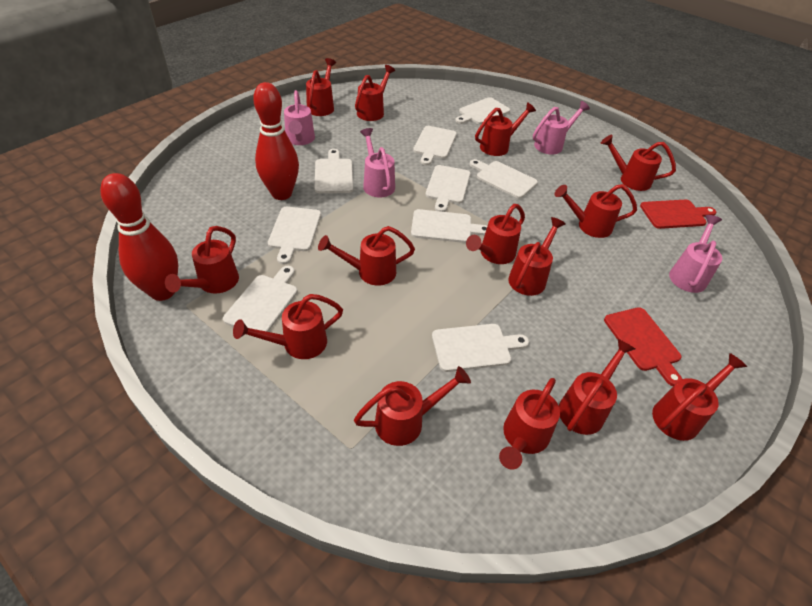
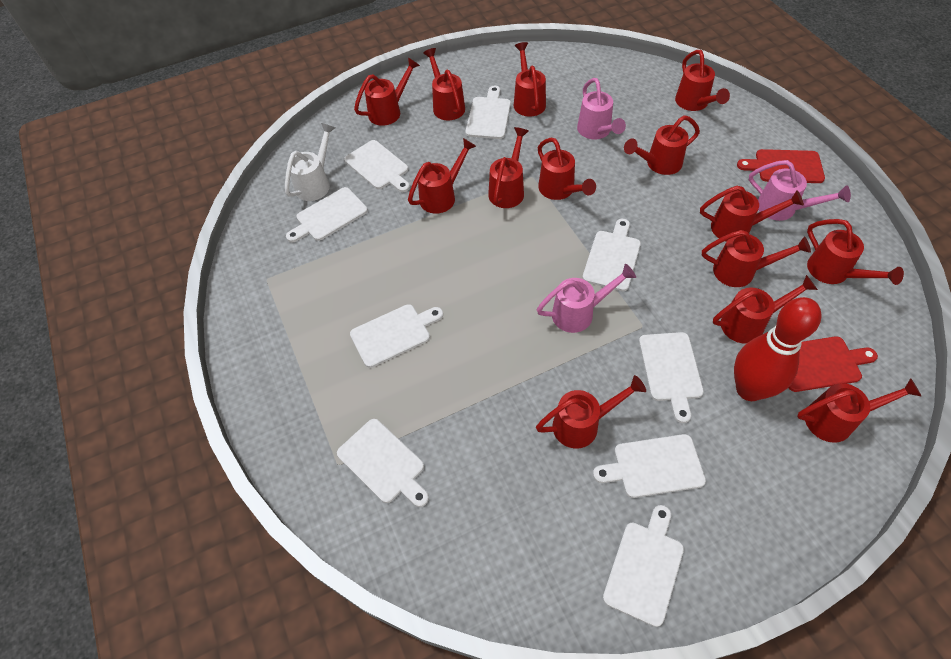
pink watering can: 4 -> 3
red bowling pin: 2 -> 1
white watering can: 0 -> 1

